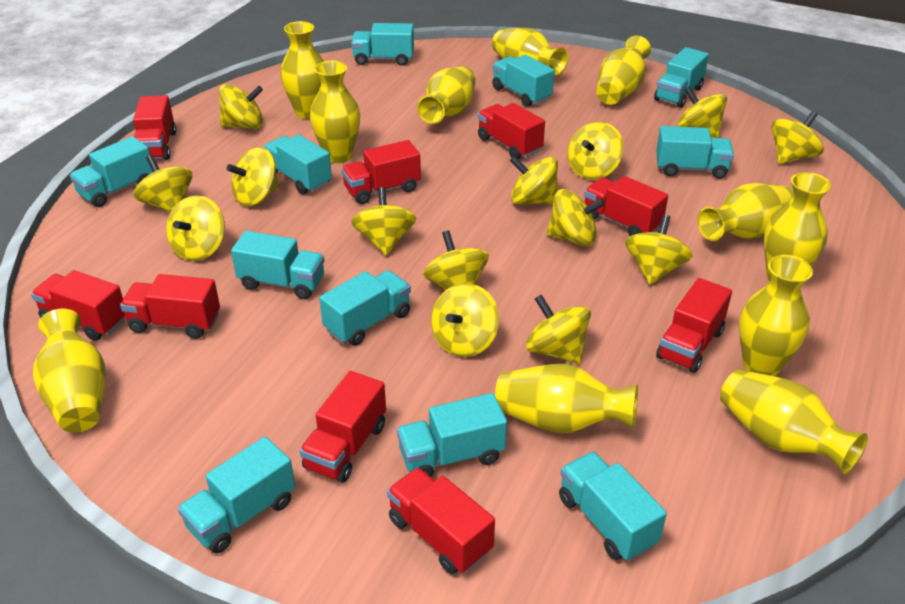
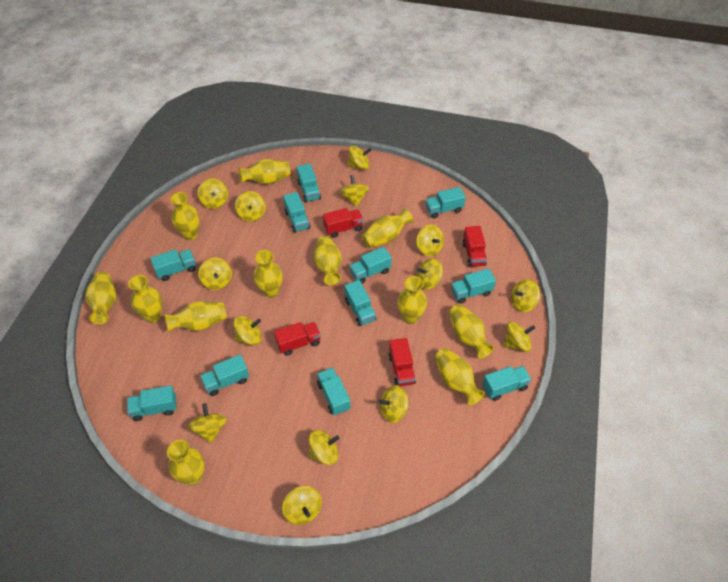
red truck: 9 -> 4
yellow vase: 11 -> 12

